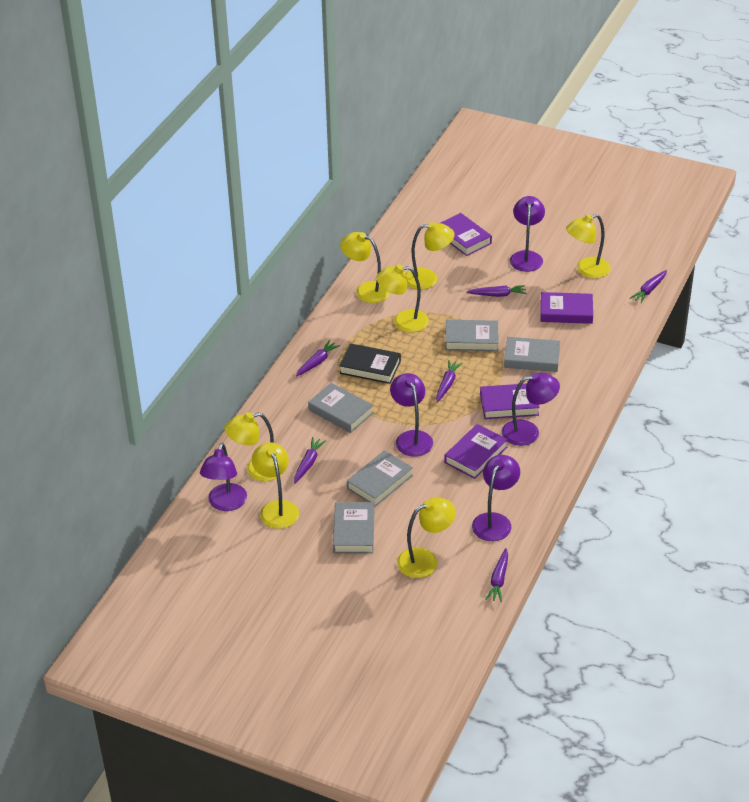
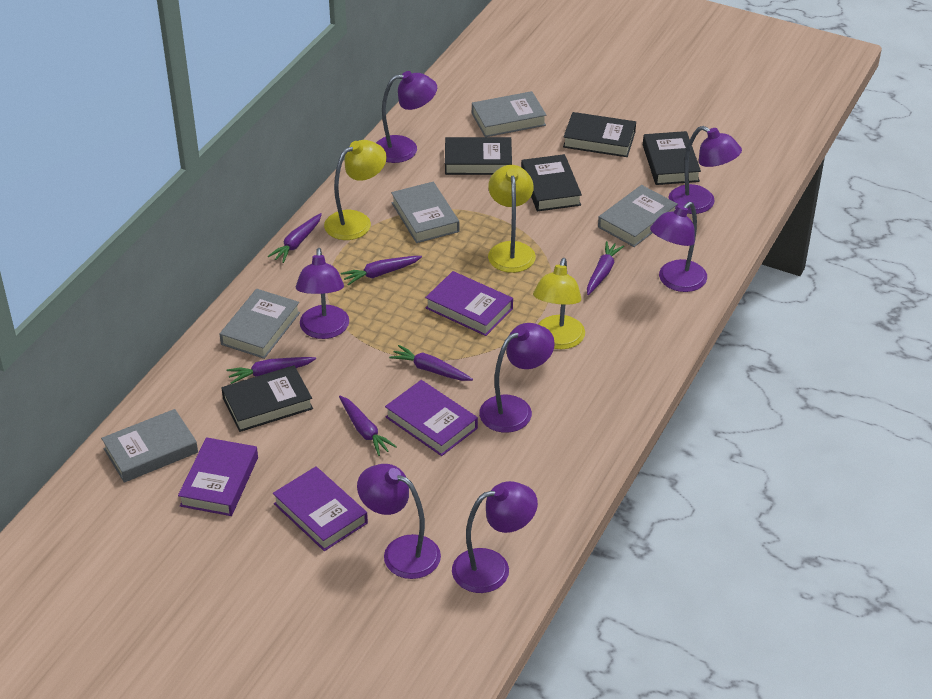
black book: 1 -> 5
purple lamp: 5 -> 7
yellow lamp: 7 -> 3

